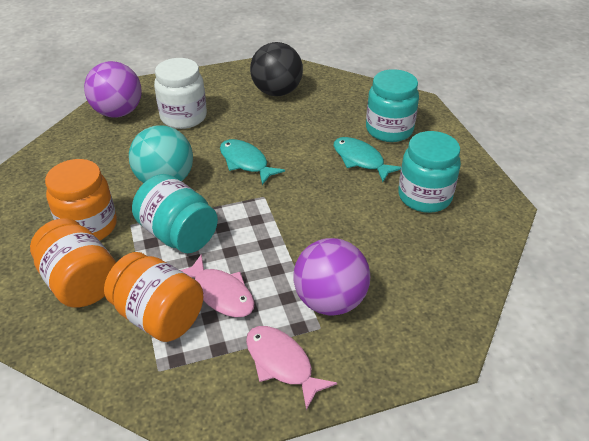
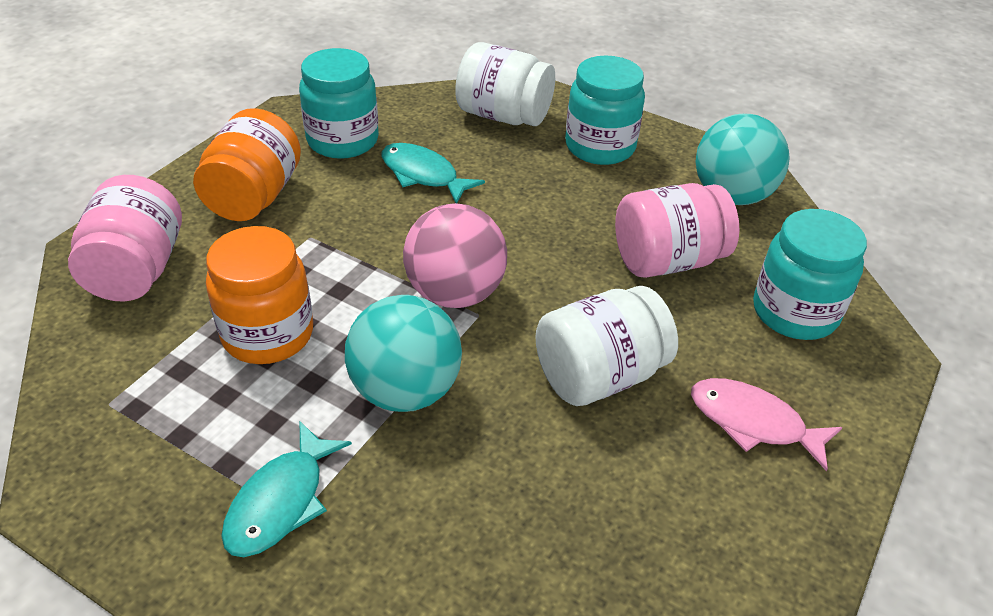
black ball: 1 -> 0
orange jar: 3 -> 2
pink ball: 0 -> 1
pink fish: 2 -> 1
pink jar: 0 -> 2
purple ball: 2 -> 0
turquoise ball: 1 -> 2
white jar: 1 -> 2

